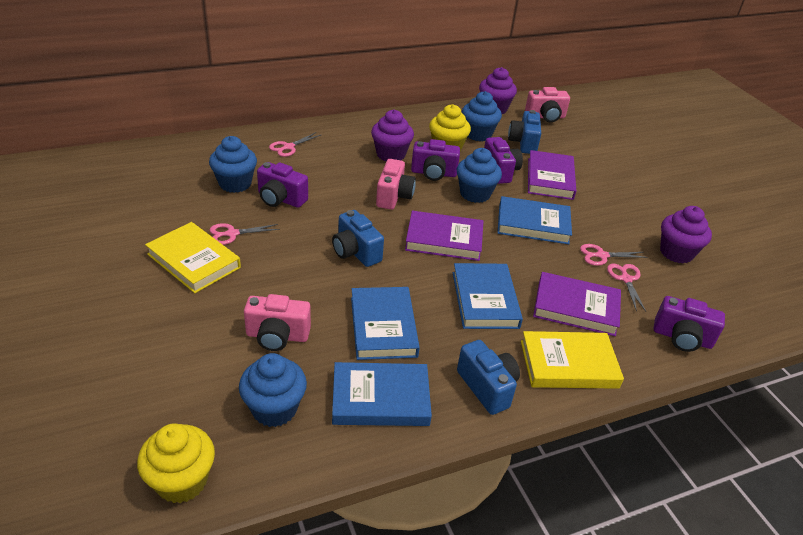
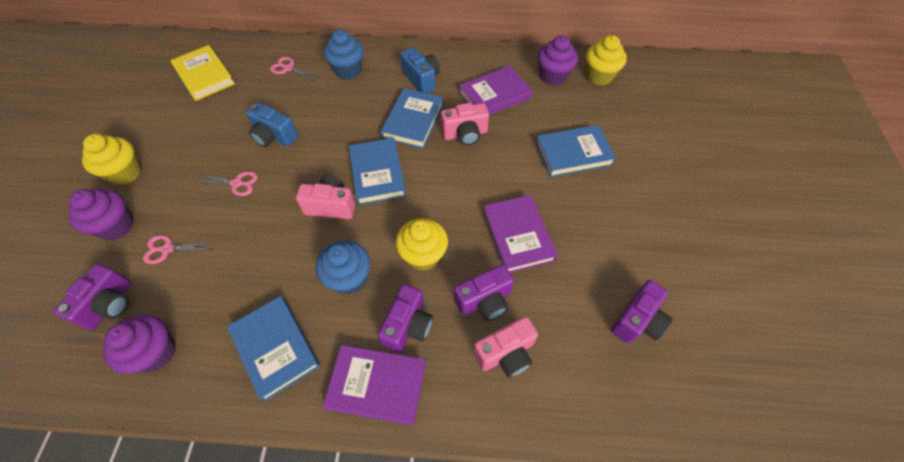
blue camera: 3 -> 2
blue cupcake: 4 -> 2
pink scissors: 4 -> 3
yellow book: 2 -> 1
yellow cupcake: 2 -> 3

